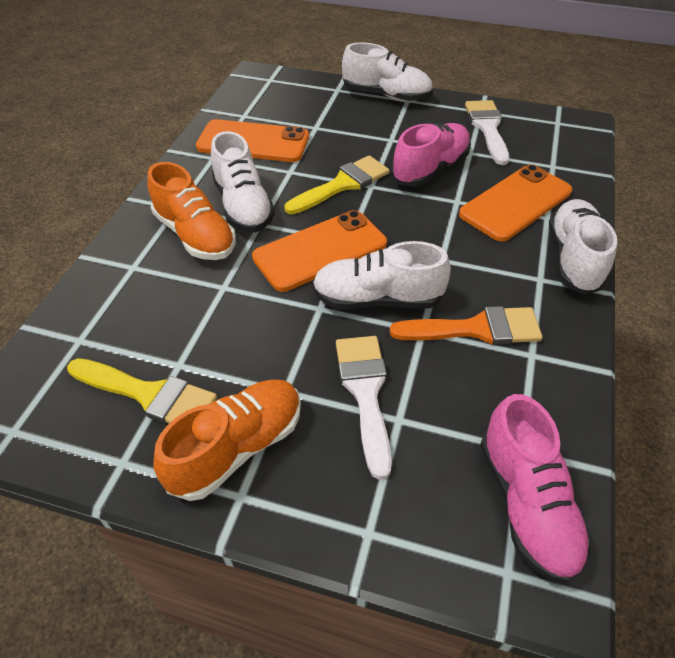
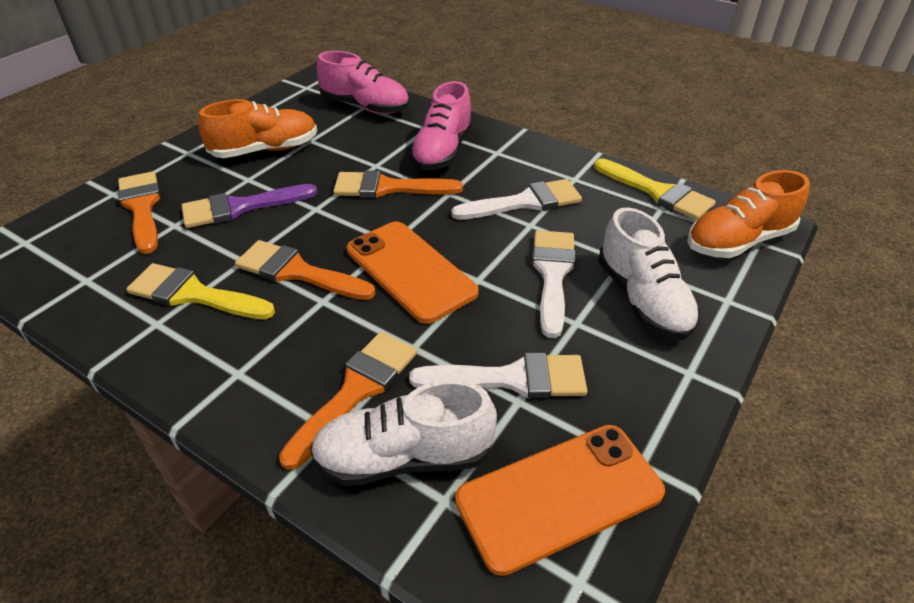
orange brush: 1 -> 4
orange phone: 3 -> 2
purple brush: 0 -> 1
white brush: 2 -> 3
white shoe: 4 -> 2

